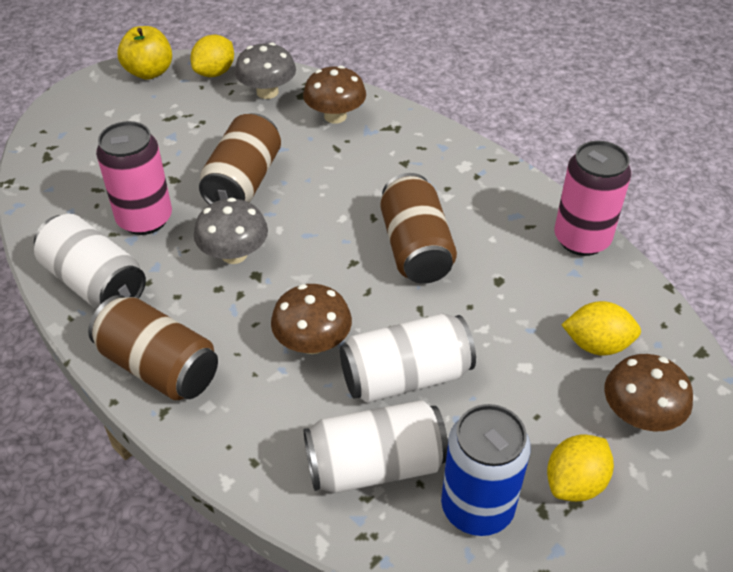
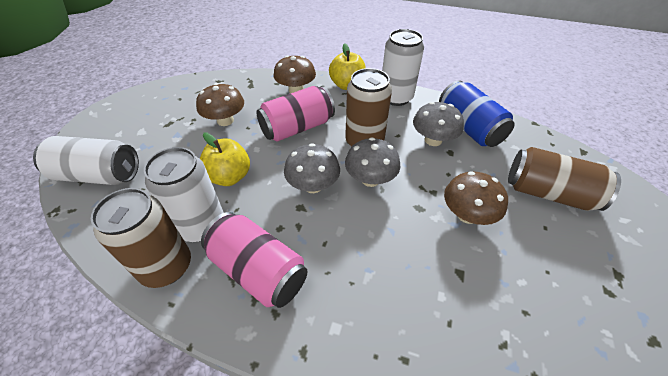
grey mushroom: 2 -> 3
yellow apple: 1 -> 2
yellow lemon: 3 -> 0

